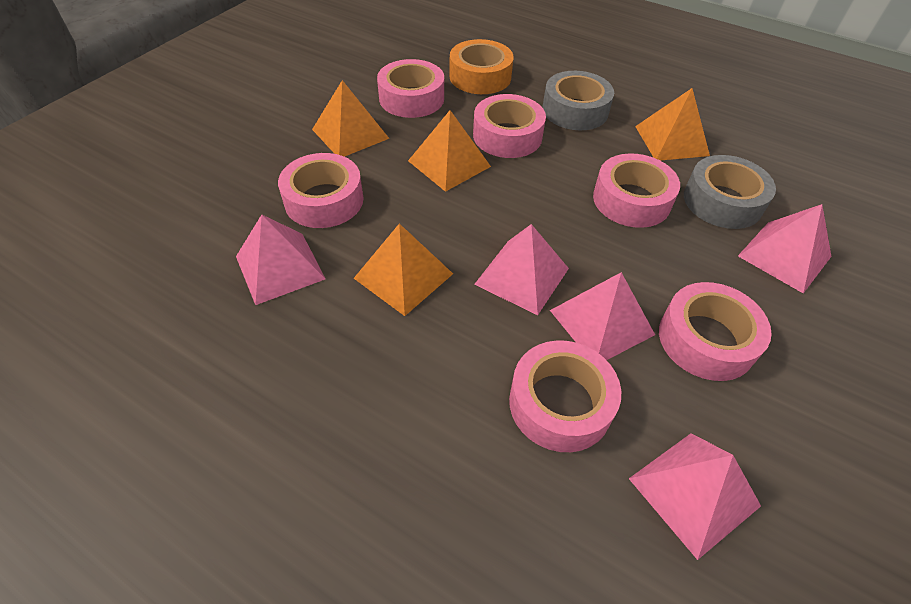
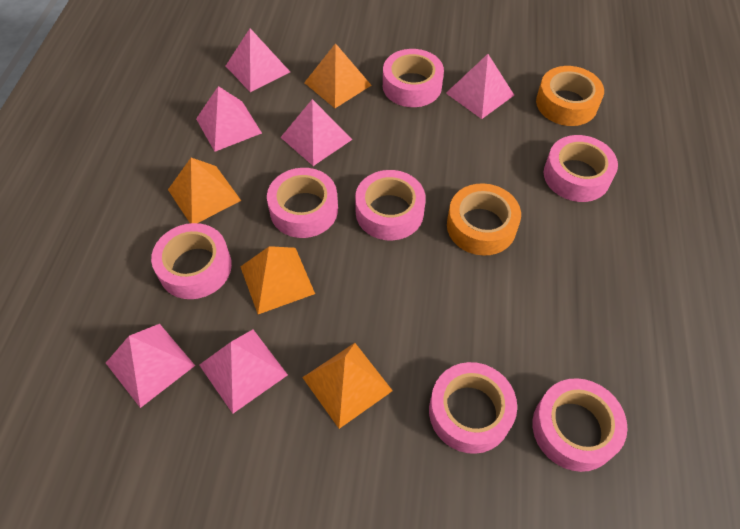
grey tape: 2 -> 0
orange tape: 1 -> 2
pink pyramid: 5 -> 6
pink tape: 6 -> 7

